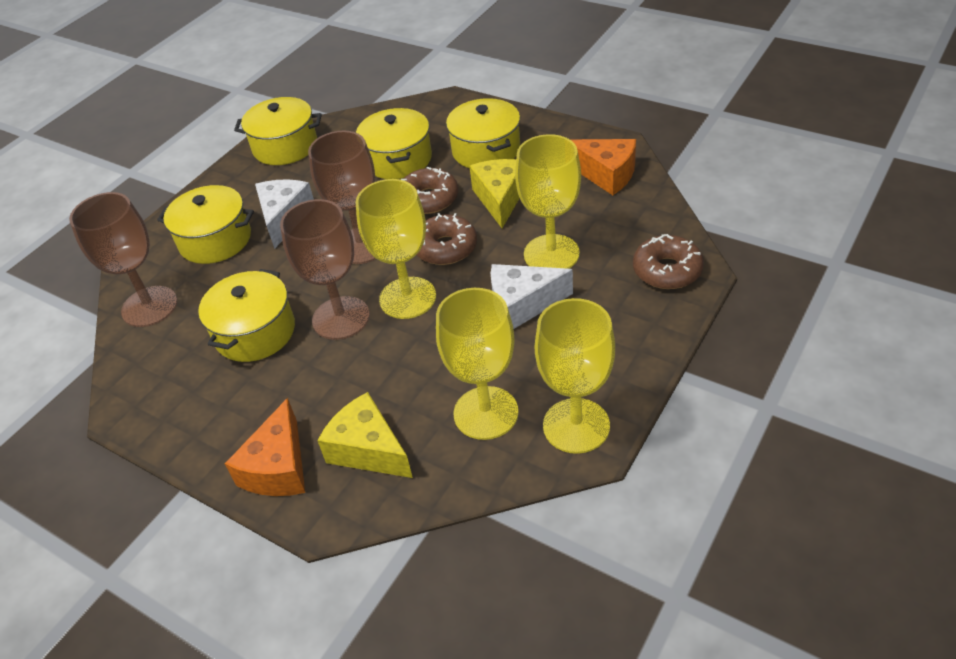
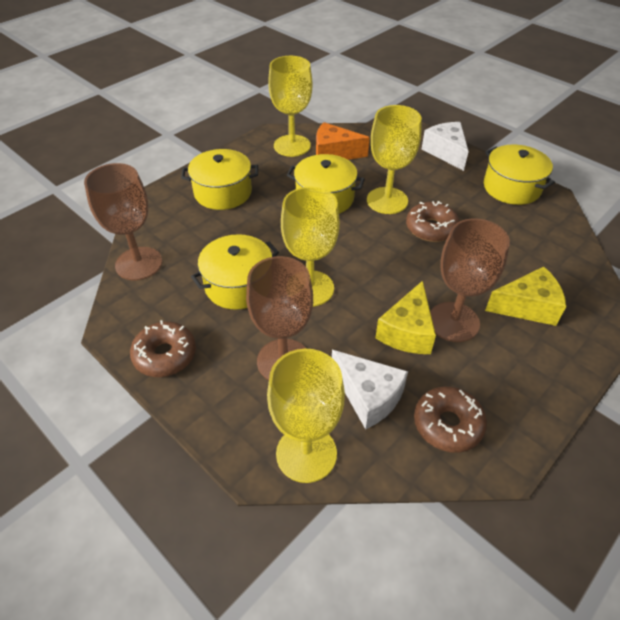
orange cheese: 2 -> 1
yellow pot: 5 -> 4

